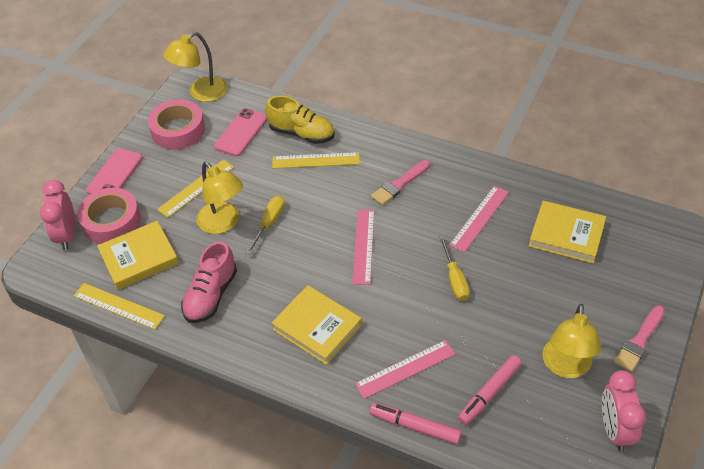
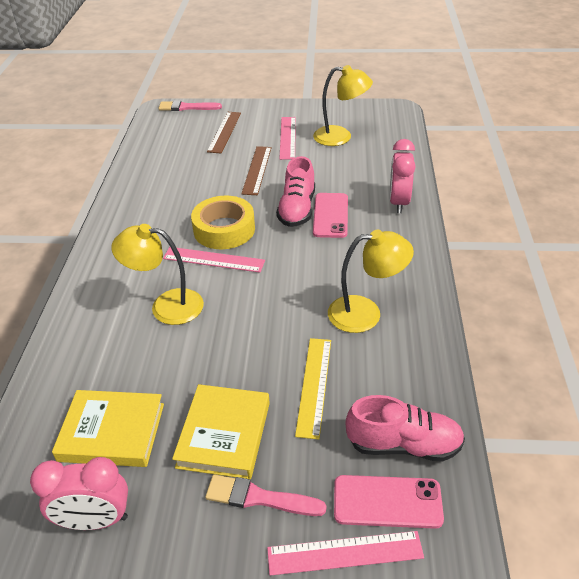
brown ruler: 0 -> 2
pink marker: 2 -> 0
pink shoe: 1 -> 2
pink tape: 2 -> 0
yellow book: 3 -> 2
yellow ruler: 3 -> 1
yellow screwdriver: 2 -> 0
yellow shoe: 1 -> 0
yellow tape: 0 -> 1

